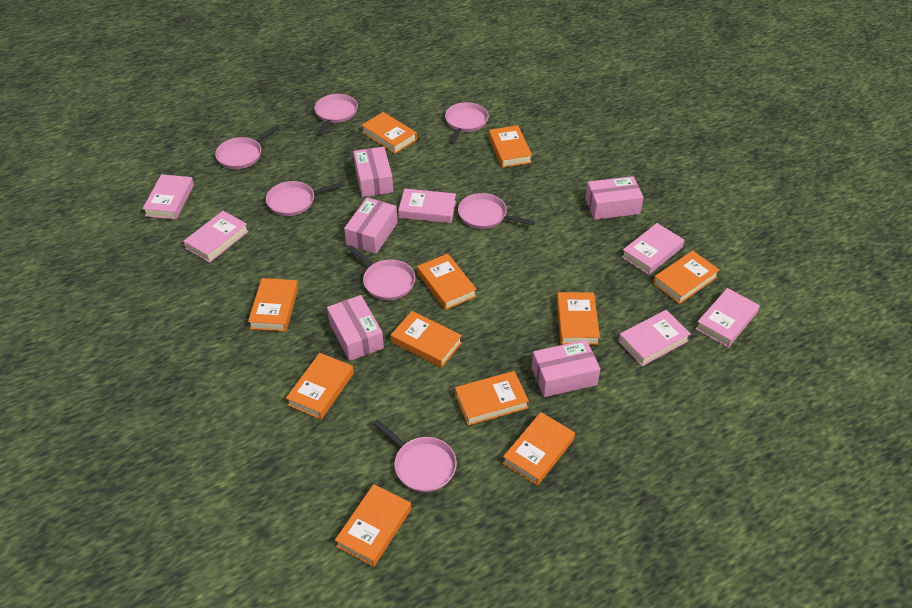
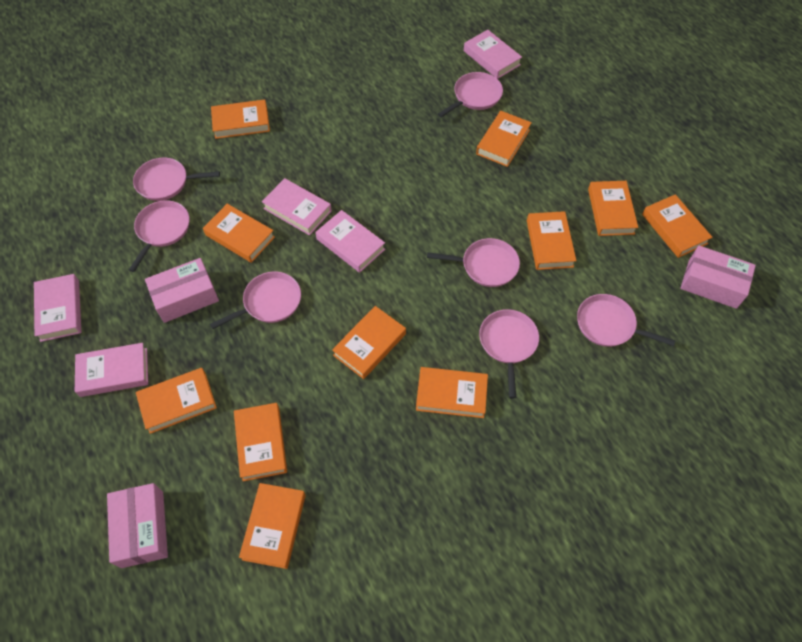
pink book: 6 -> 5
pink box: 5 -> 3

